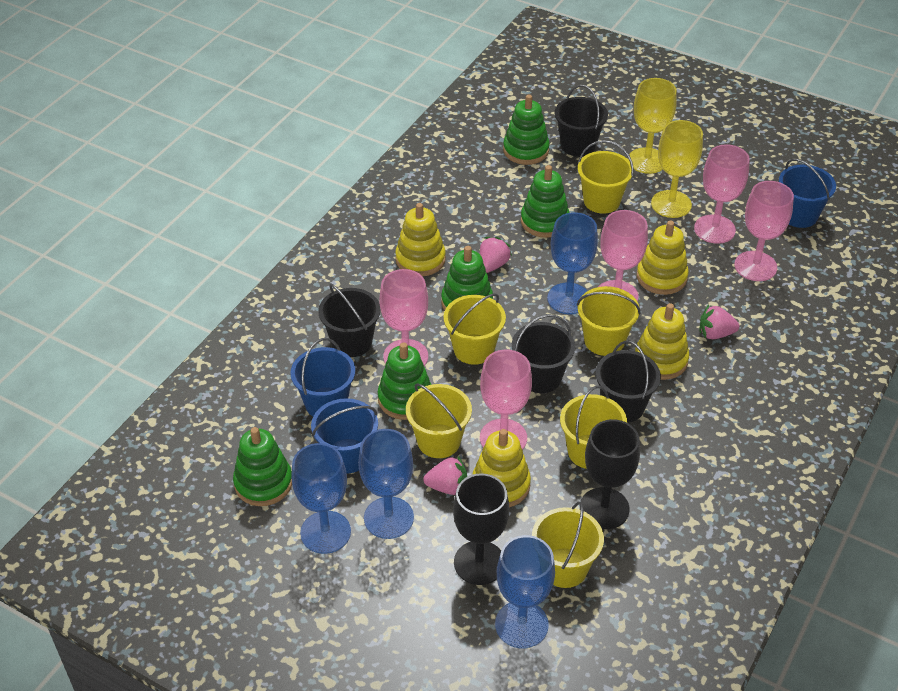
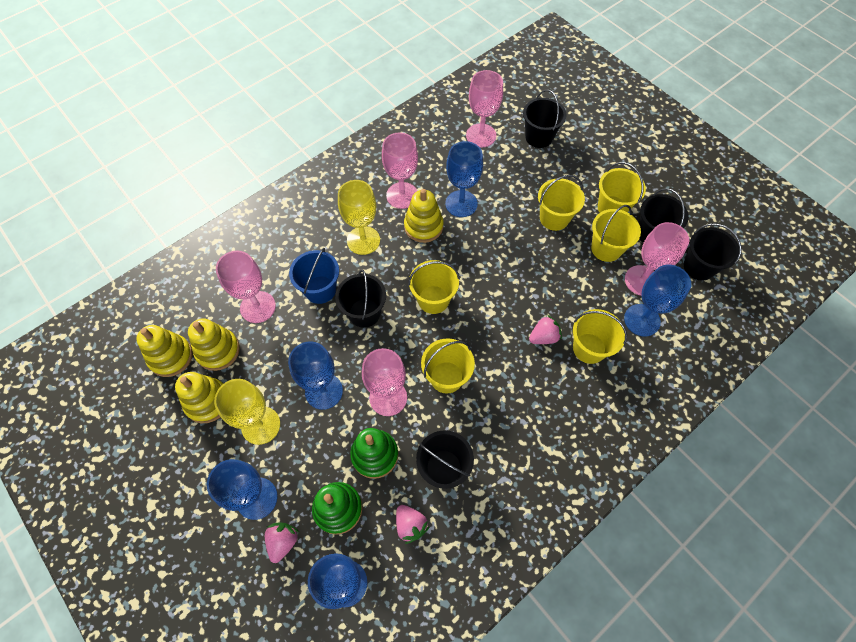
black bucket: 4 -> 5
black goblet: 2 -> 0
blue bucket: 3 -> 1
blue goblet: 4 -> 5
green stacking toy: 5 -> 2

